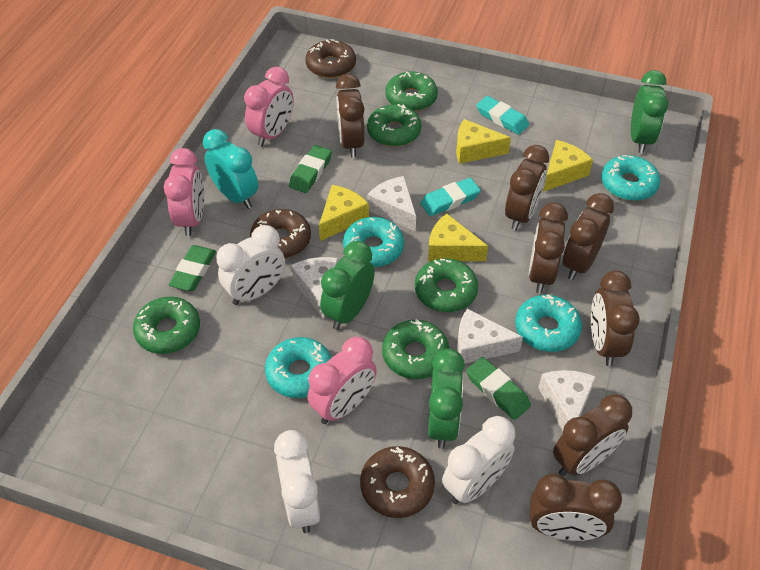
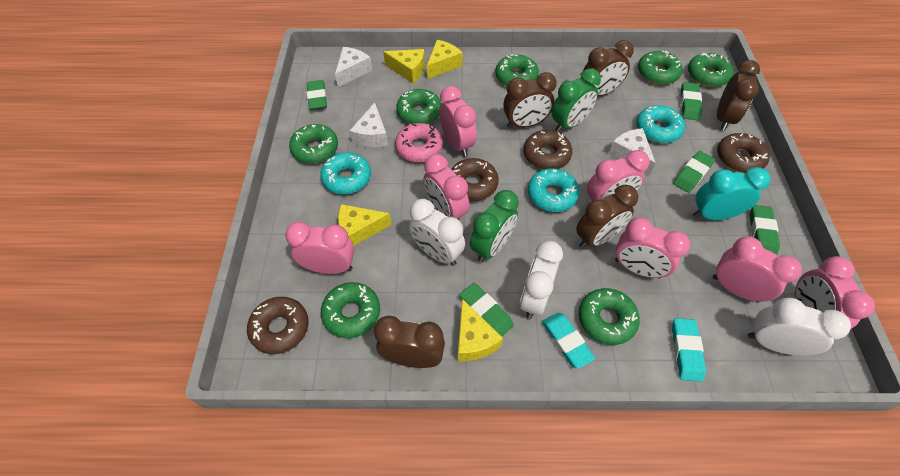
brown clock: 7 -> 5
brown donut: 3 -> 4
green clock: 3 -> 2
green donut: 5 -> 7
green eraser: 3 -> 5
pink clock: 3 -> 7
pink donut: 0 -> 1
turquoise donut: 4 -> 3
white cheese: 4 -> 3

